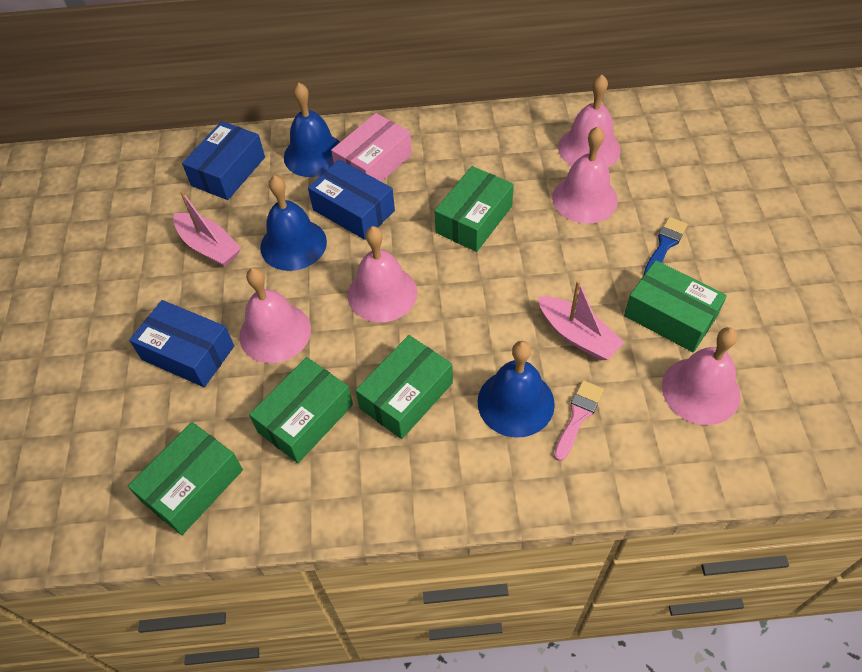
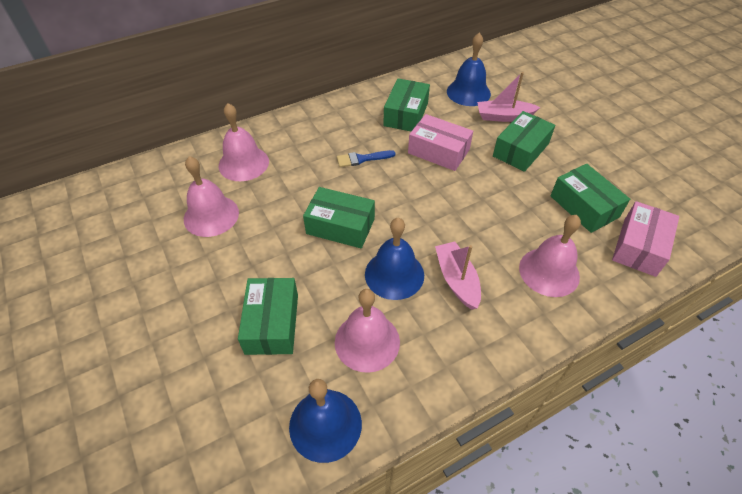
blue box: 3 -> 0
pink bell: 5 -> 4
pink box: 1 -> 2
pink brush: 1 -> 0

